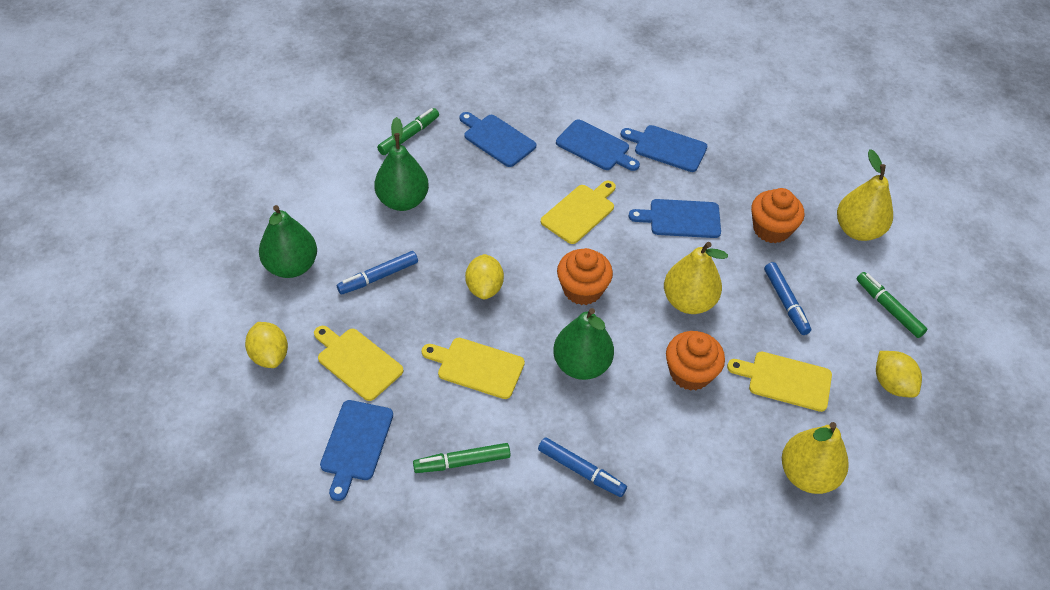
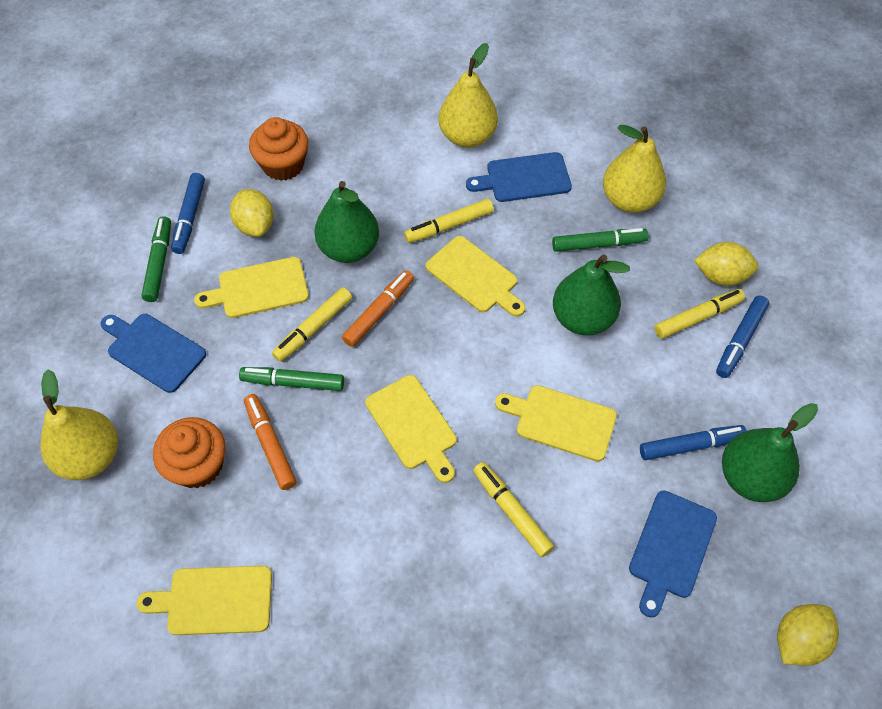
blue cutting board: 5 -> 3
orange cupcake: 3 -> 2
orange marker: 0 -> 2
yellow cutting board: 4 -> 5
yellow marker: 0 -> 4

